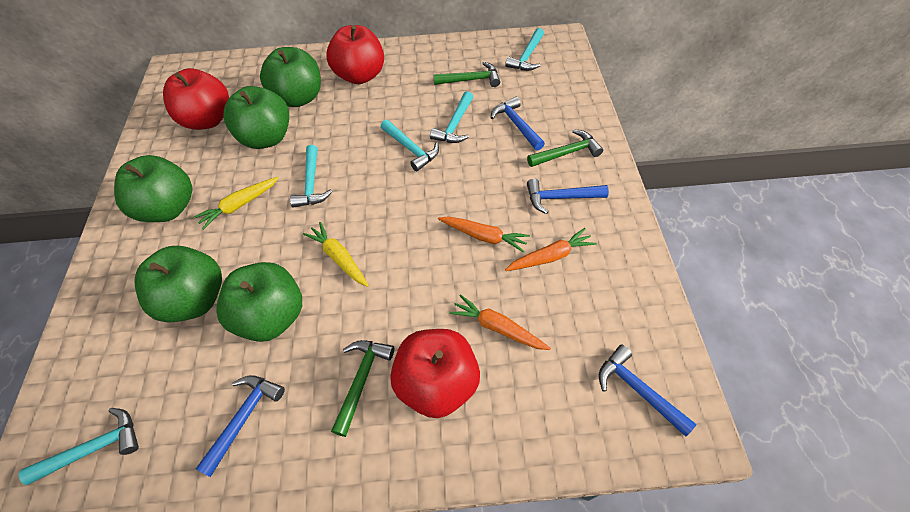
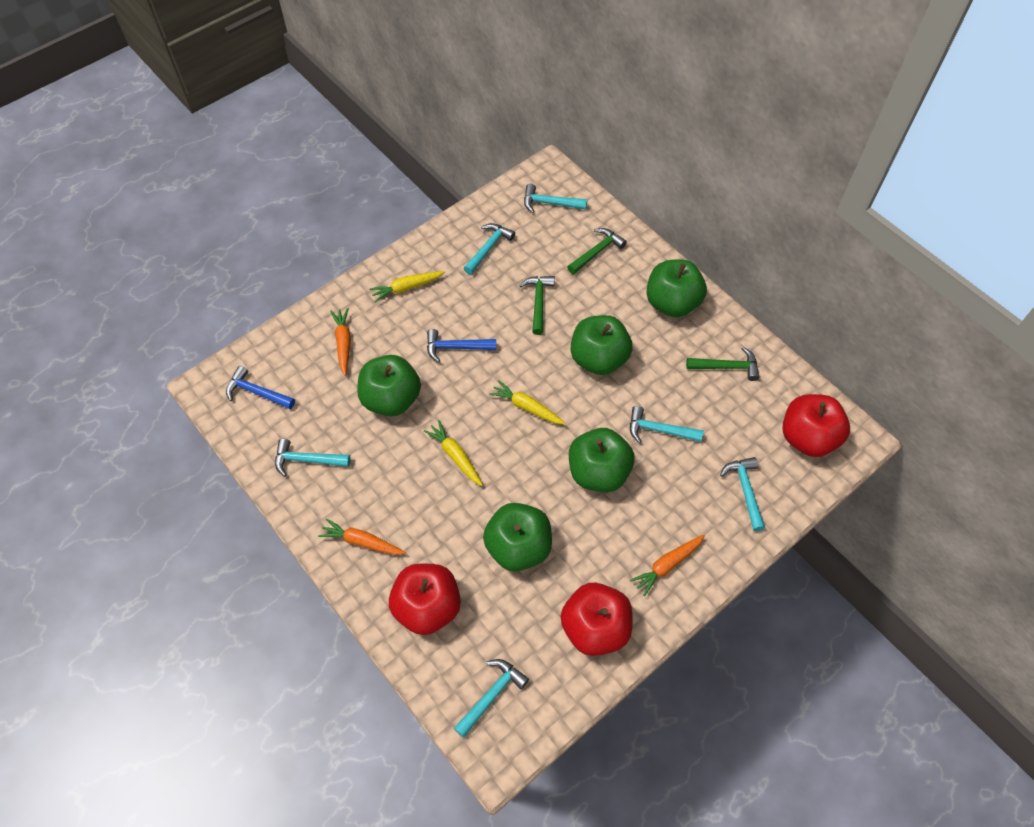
blue hammer: 4 -> 2
turquoise hammer: 5 -> 6
yellow carrot: 2 -> 3

